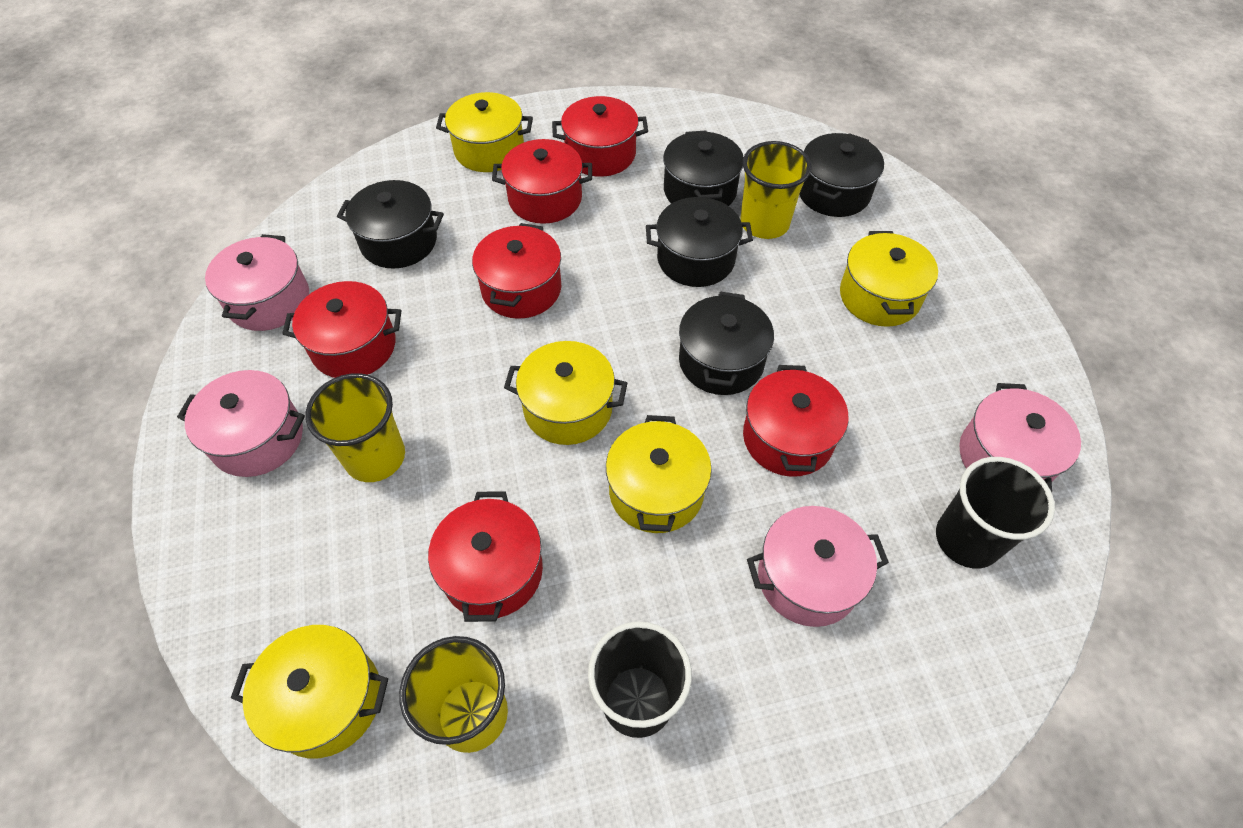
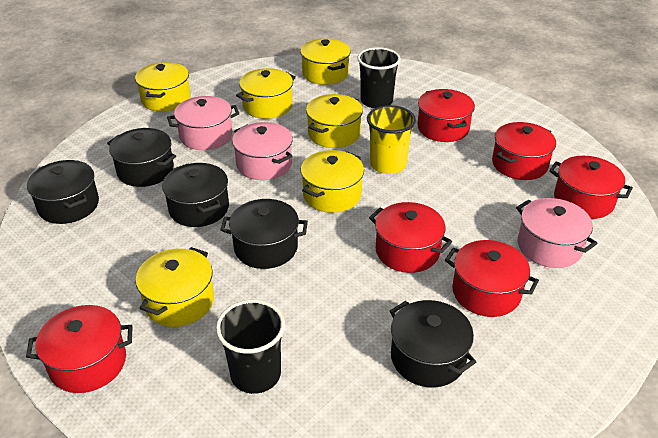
pink pot: 4 -> 3
yellow cup: 3 -> 1
yellow pot: 5 -> 6

